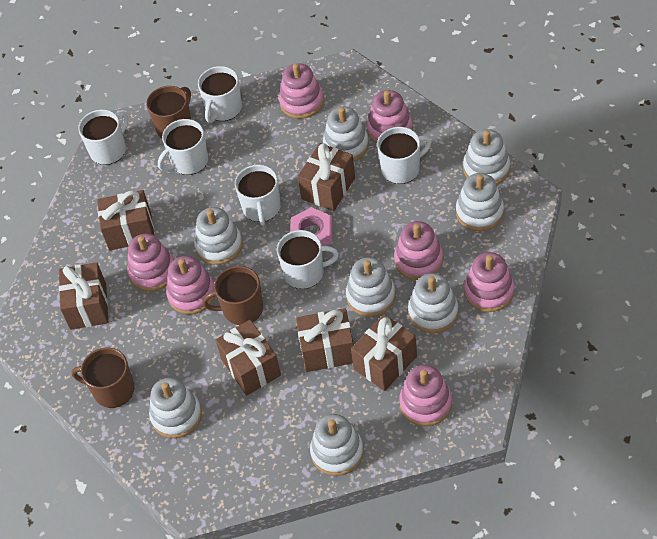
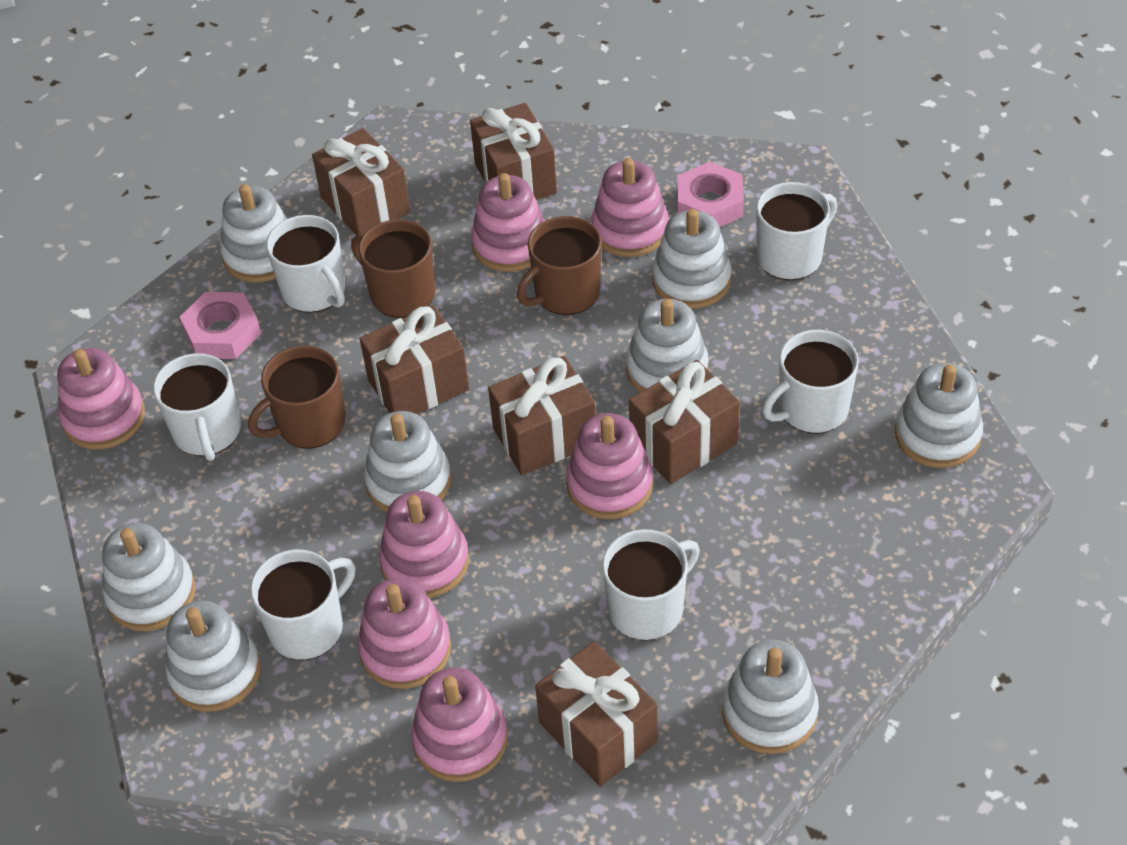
pink nut: 1 -> 2

